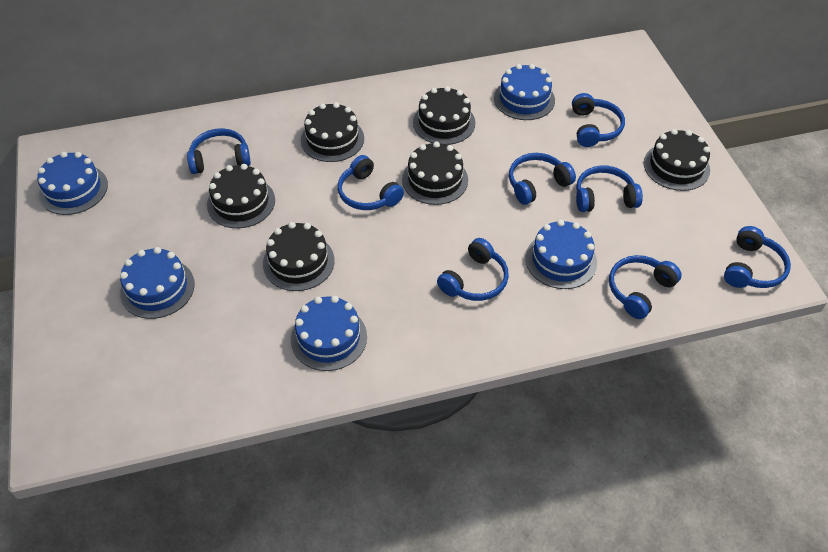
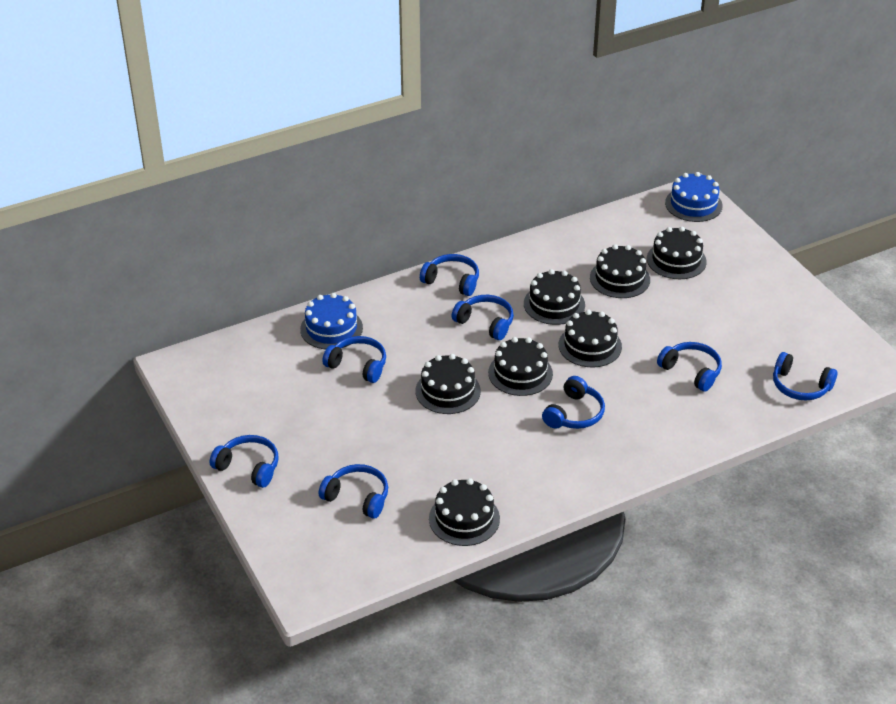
black cake: 6 -> 7
blue cake: 5 -> 2

